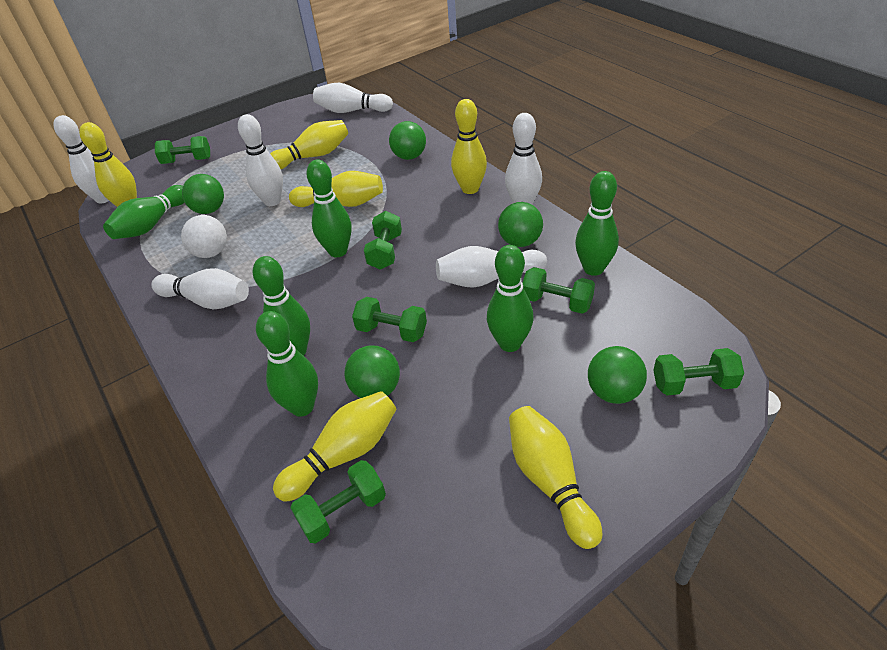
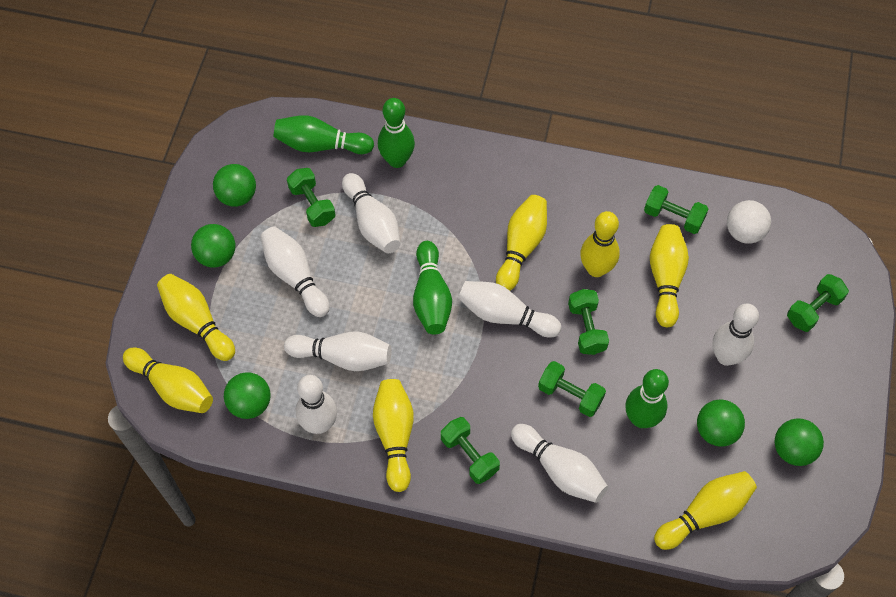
green bowling pin: 6 -> 4
white bowling pin: 6 -> 7
yellow bowling pin: 6 -> 7

